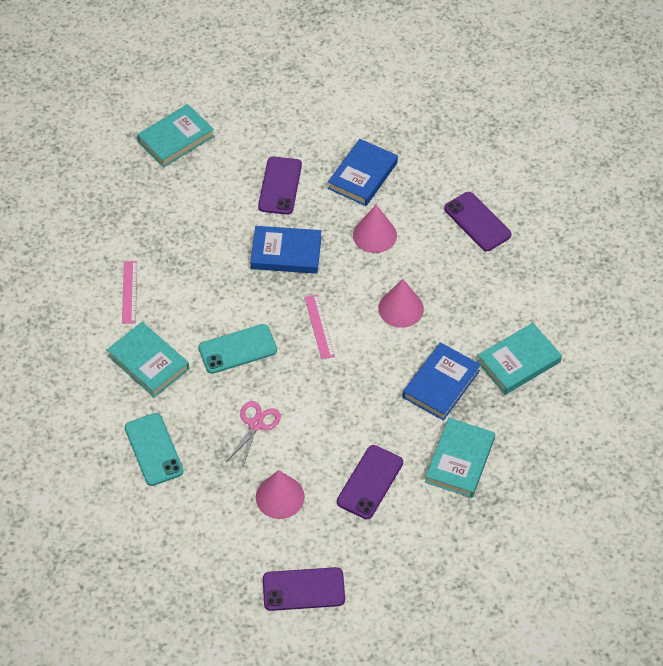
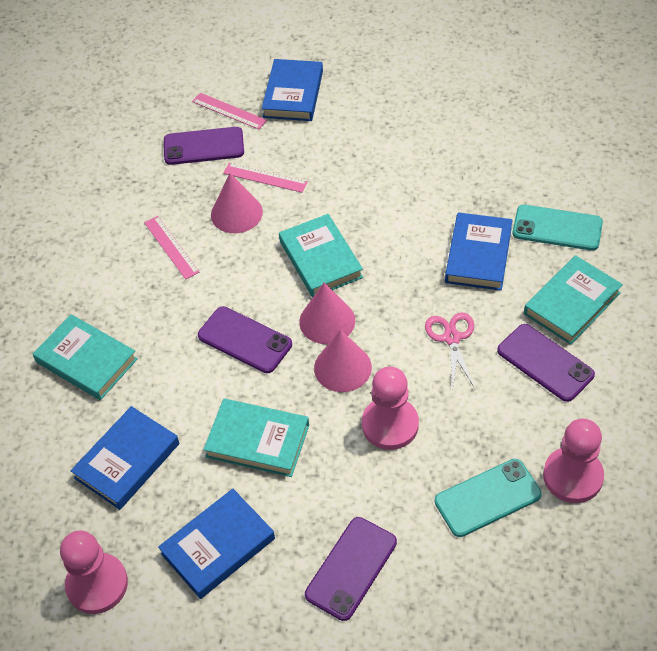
blue book: 3 -> 4
pink pawn: 0 -> 3
pink ruler: 2 -> 3

